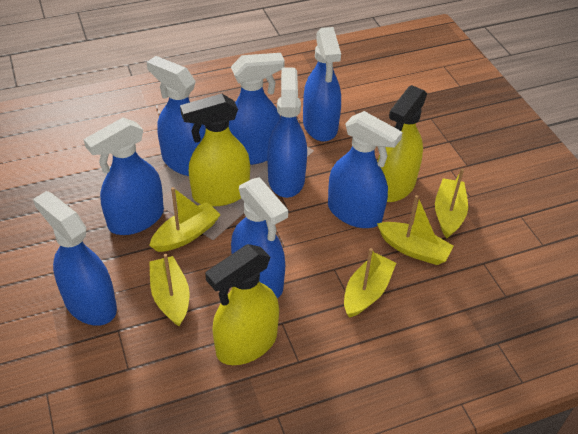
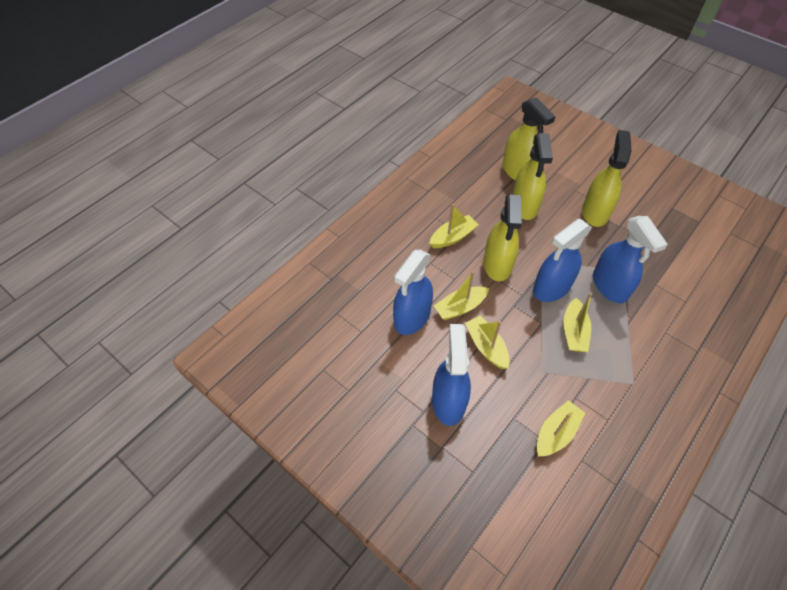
blue spray bottle: 8 -> 4
yellow spray bottle: 3 -> 4

